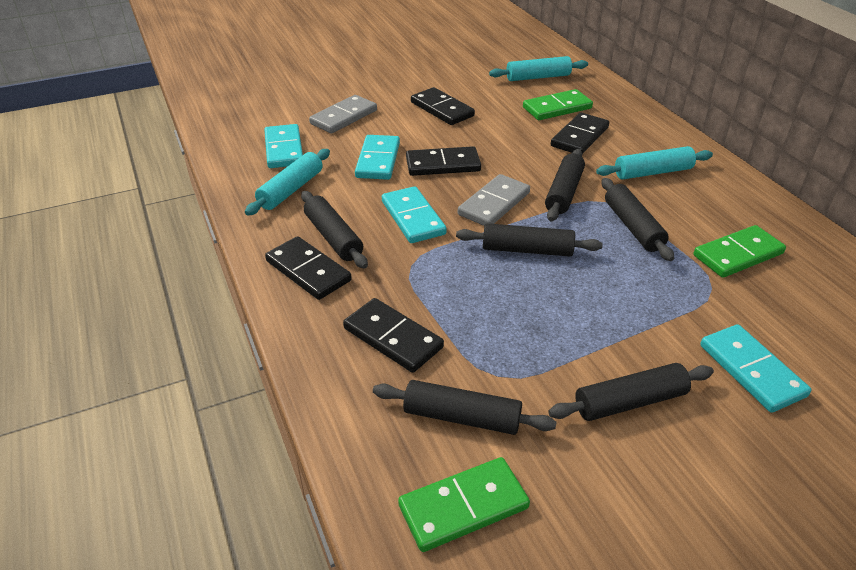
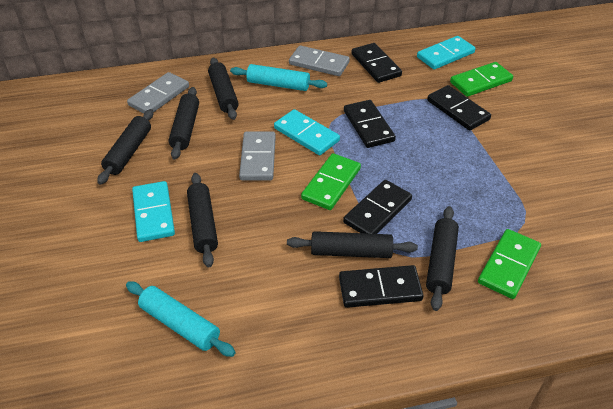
grey domino: 2 -> 3
turquoise domino: 4 -> 3
turquoise rolling pin: 3 -> 2

